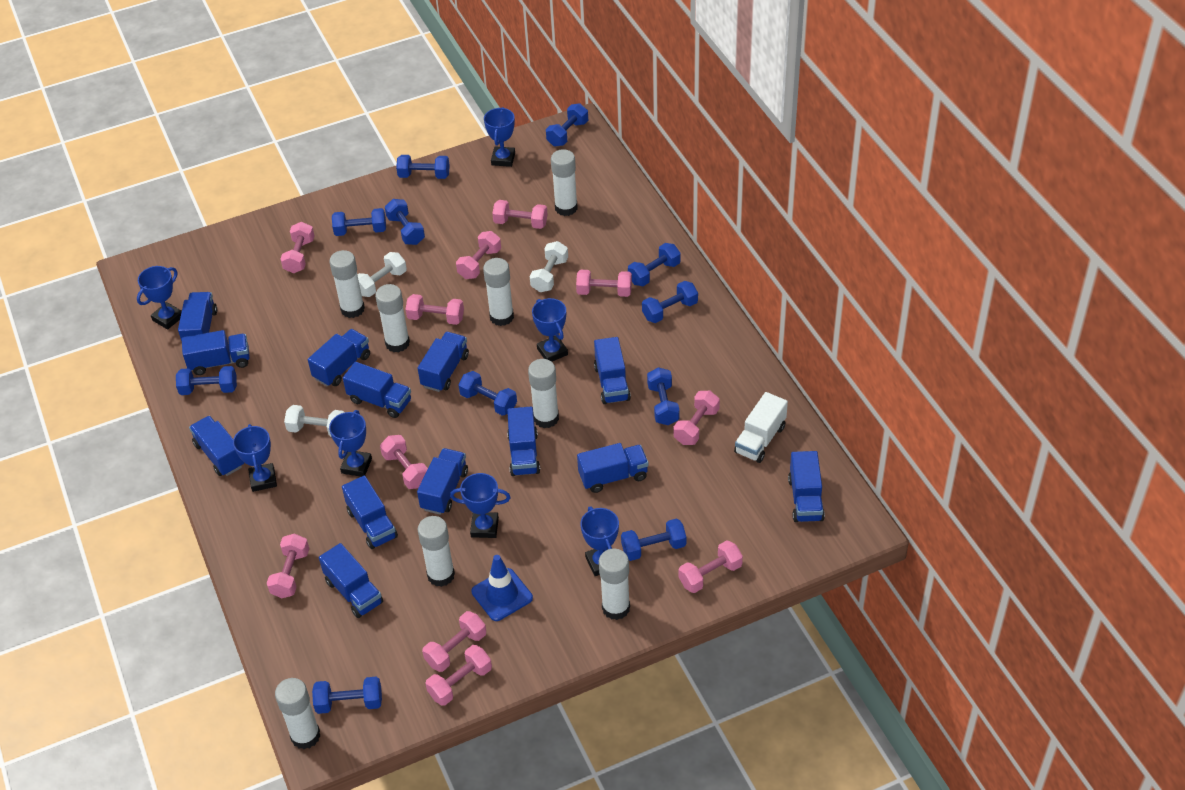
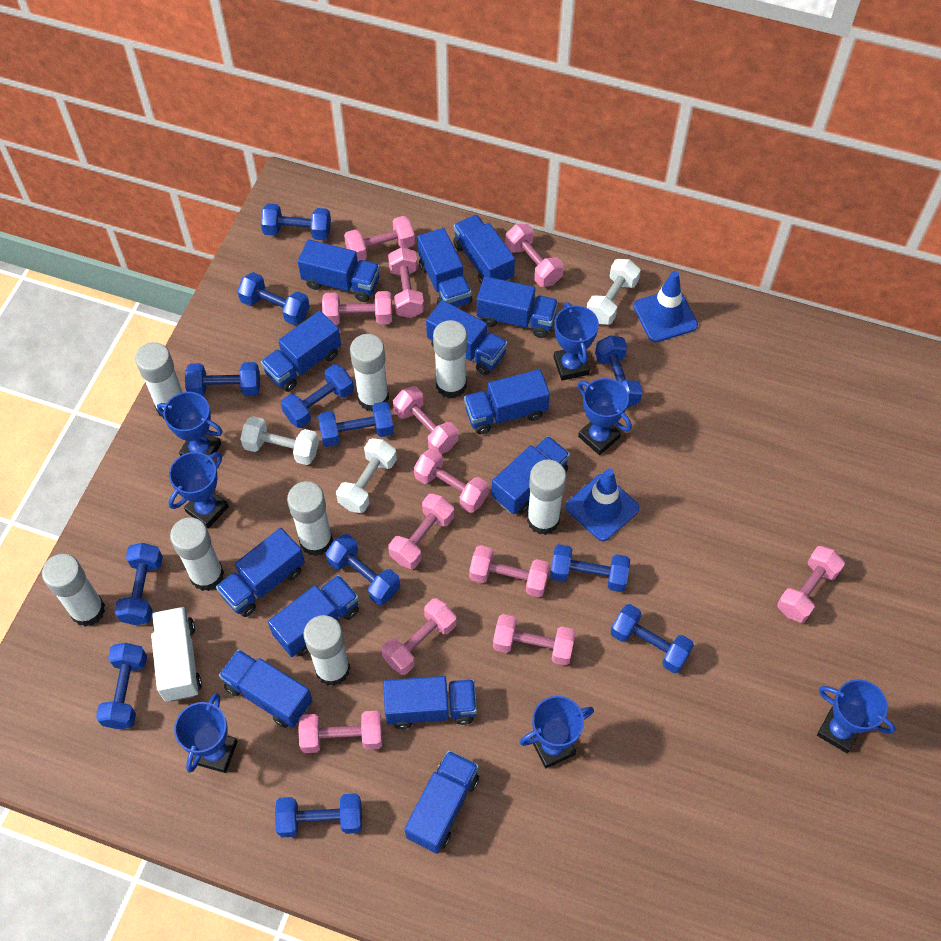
blue dumbbell: 11 -> 12
blue traffic cone: 1 -> 2
pink dumbbell: 11 -> 12

